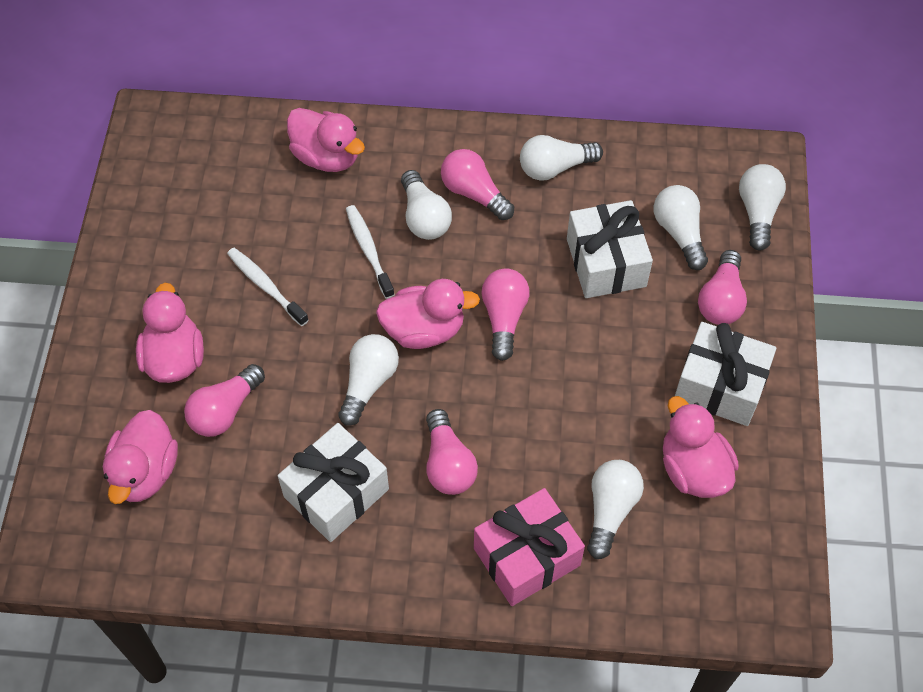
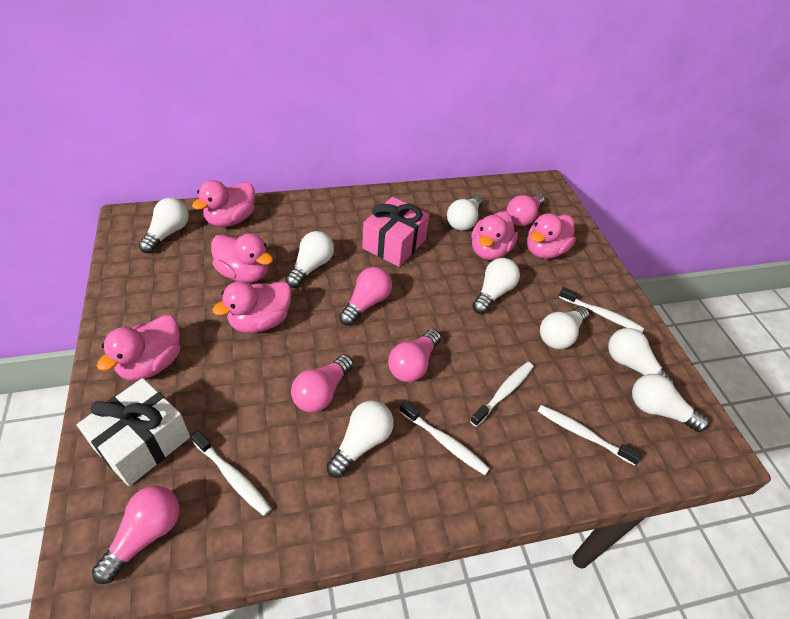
pink duck: 5 -> 6
white gift: 3 -> 1
white light bulb: 6 -> 8
white toothbrush: 2 -> 5

